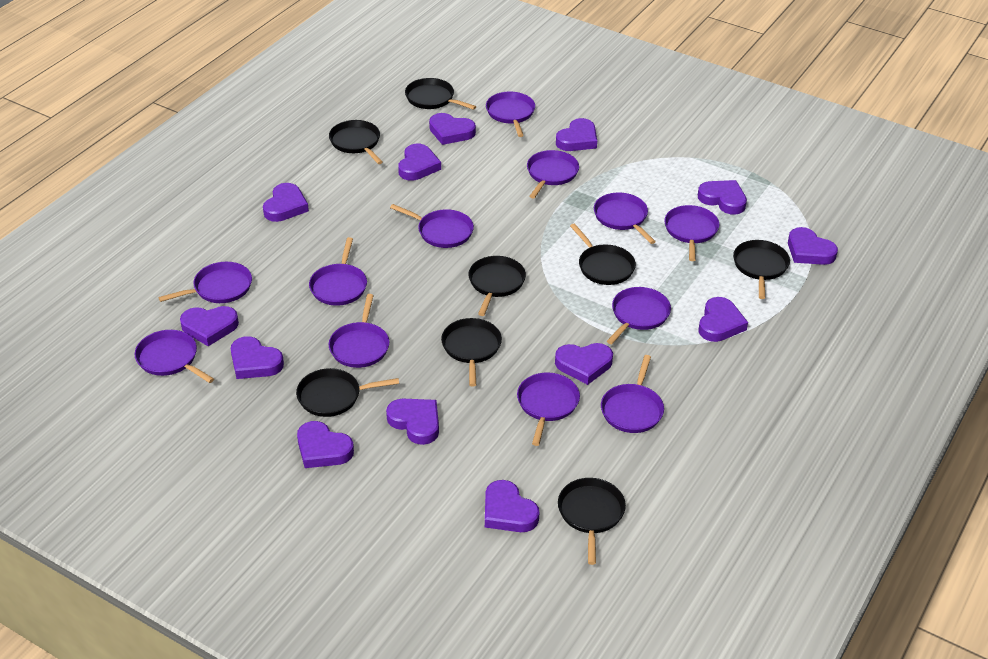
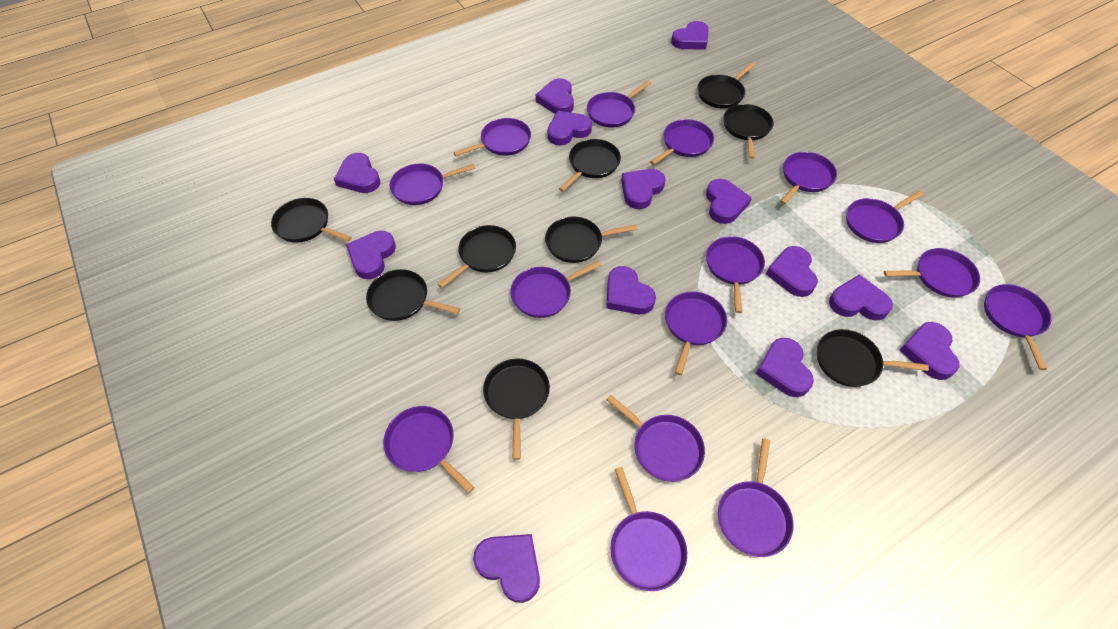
black pan: 8 -> 9
purple pan: 12 -> 15

